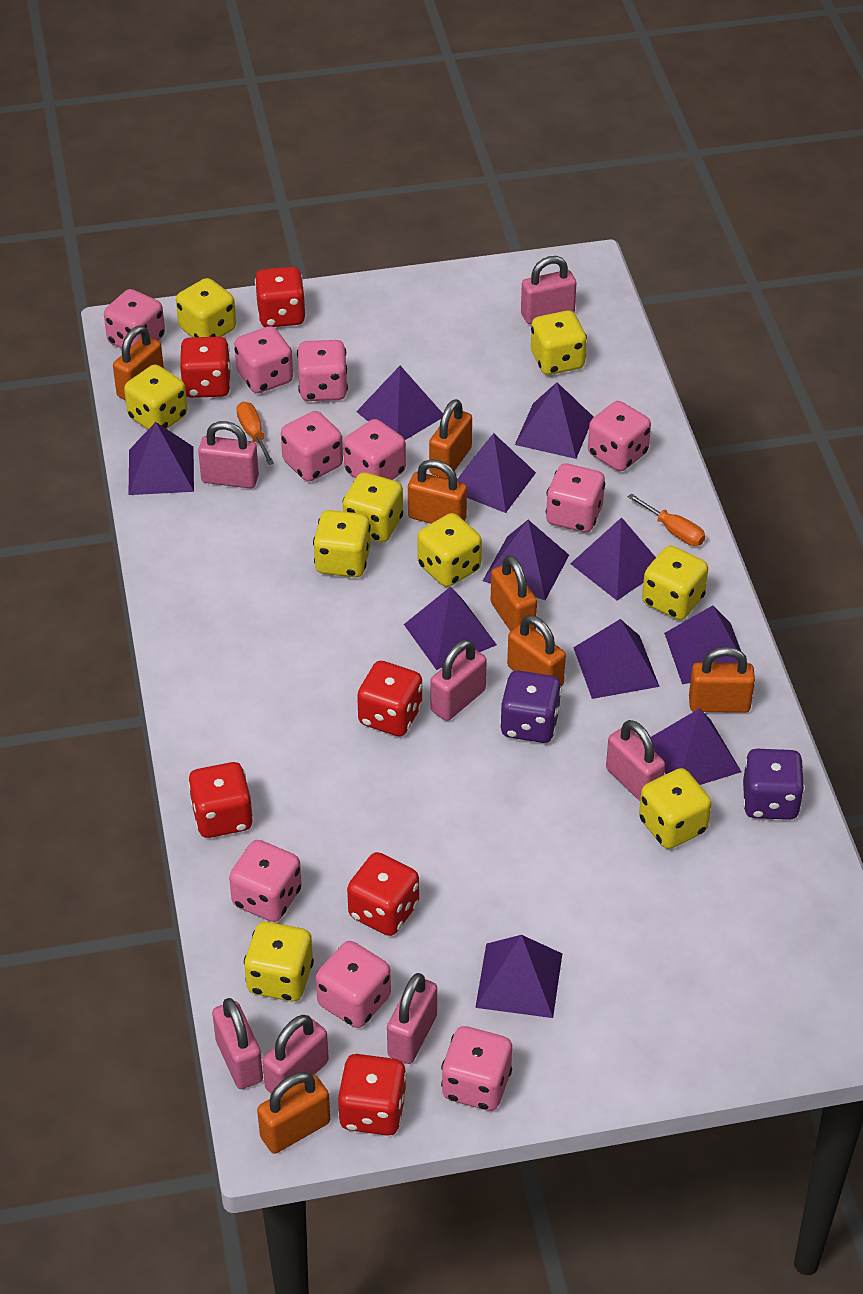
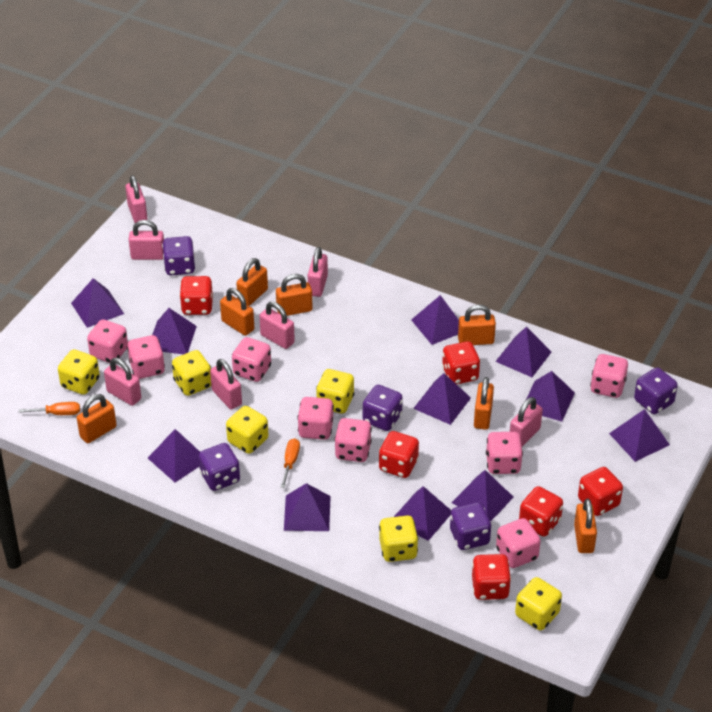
pink dice: 10 -> 8
purple dice: 2 -> 5
yellow dice: 9 -> 6

